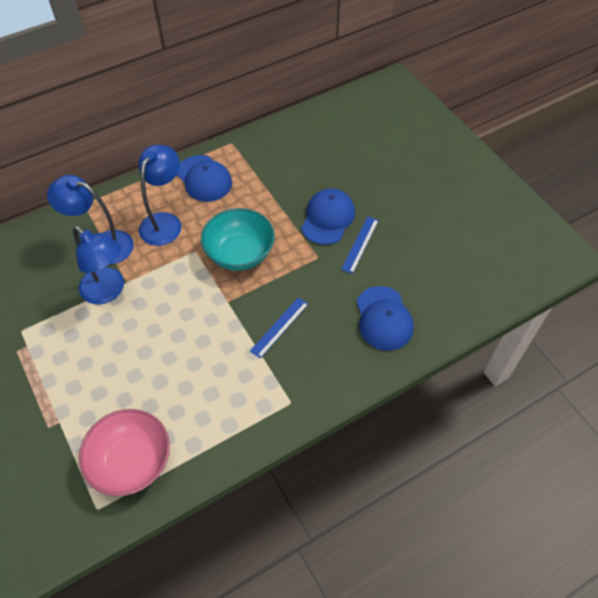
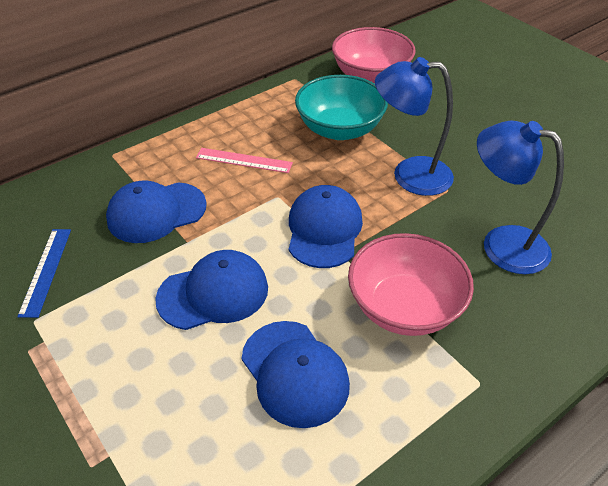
blue cap: 3 -> 4
blue lamp: 3 -> 2
blue ruler: 2 -> 1
pink bowl: 1 -> 2
pink ruler: 0 -> 1

